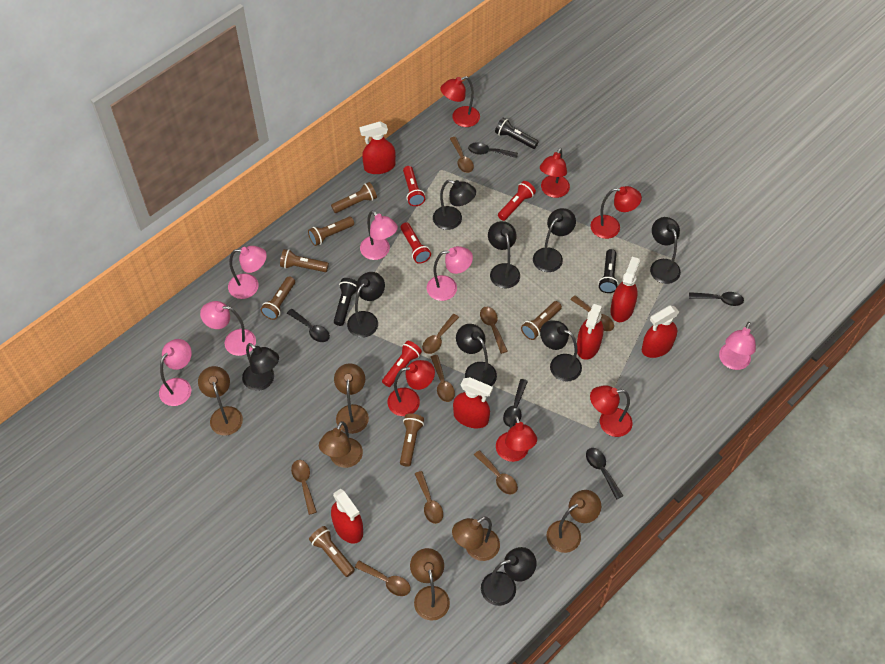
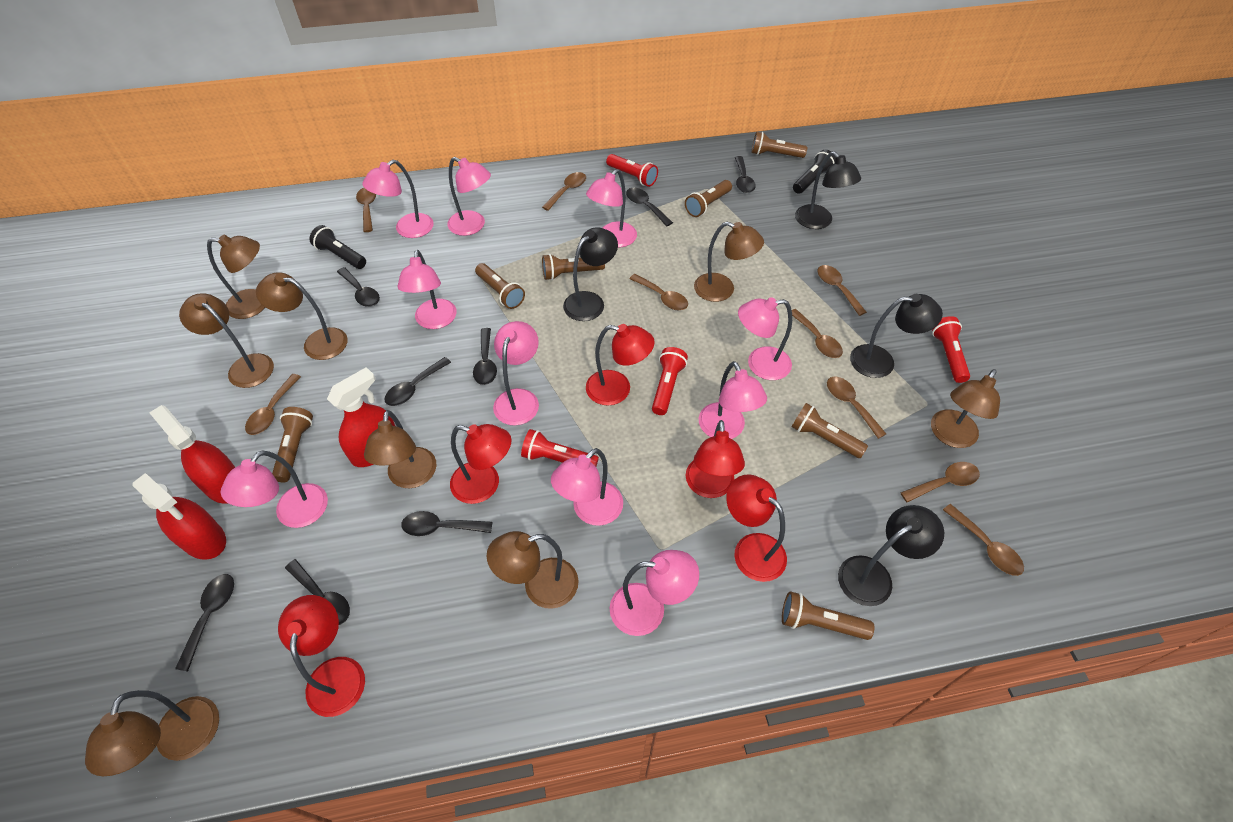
black flashlight: 3 -> 2
black lamp: 9 -> 4
black spoon: 5 -> 8
brown lamp: 6 -> 8
pink lamp: 6 -> 10
red lamp: 6 -> 5
red spray bottle: 6 -> 3

